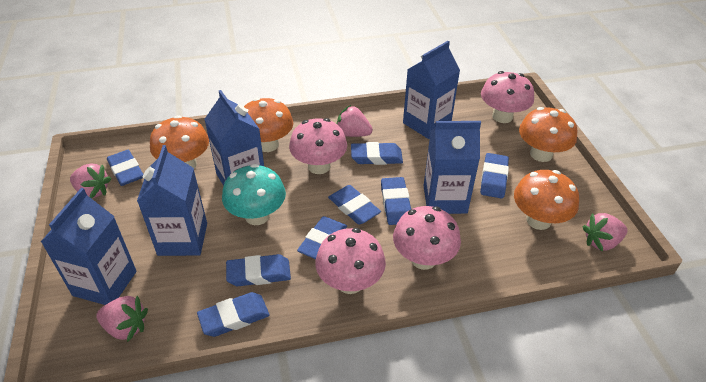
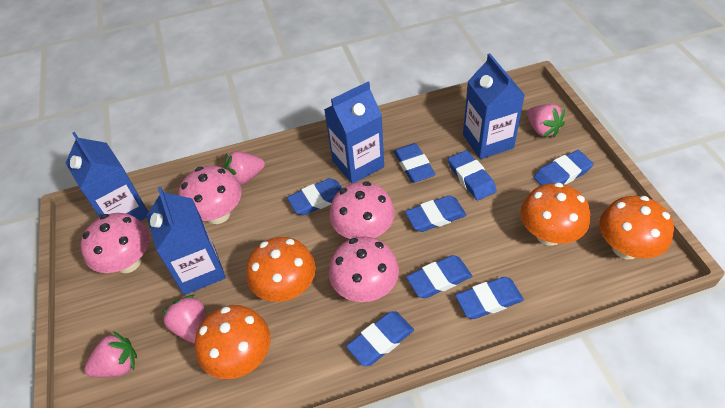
blue carton: 5 -> 4
turquoise mushroom: 1 -> 0

